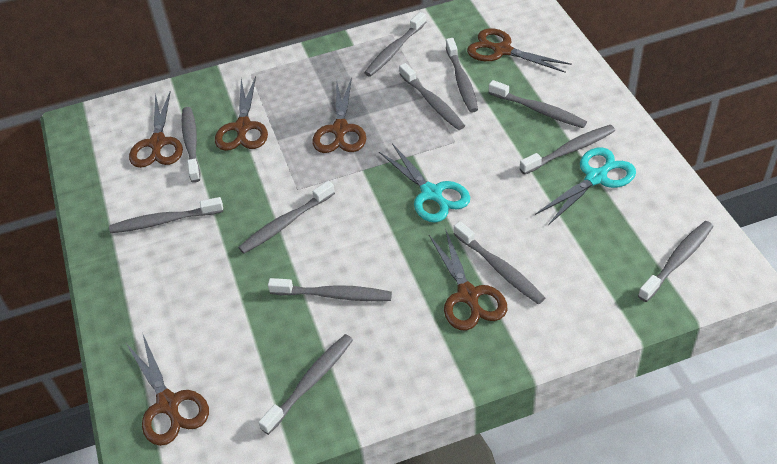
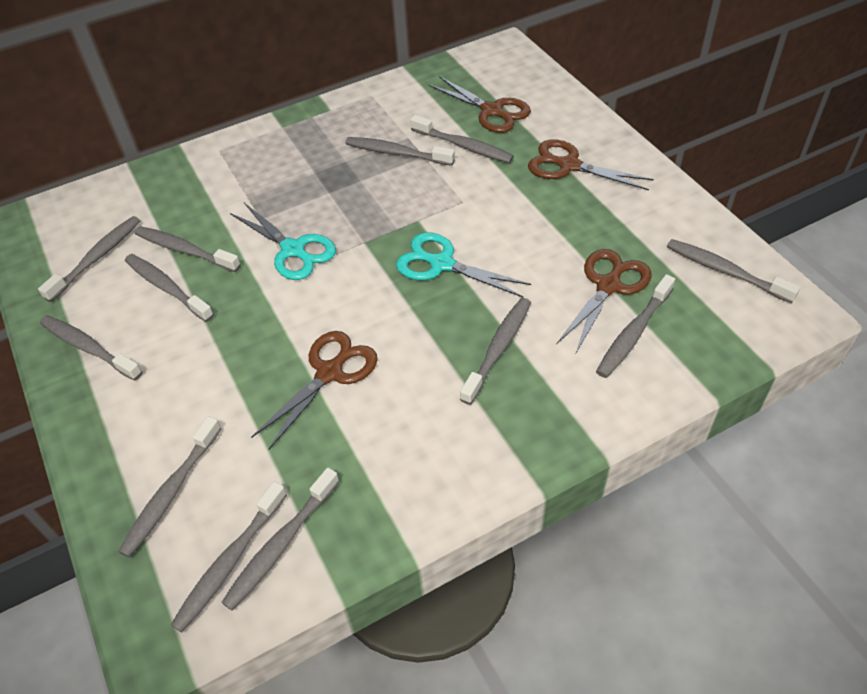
brown scissors: 6 -> 4

